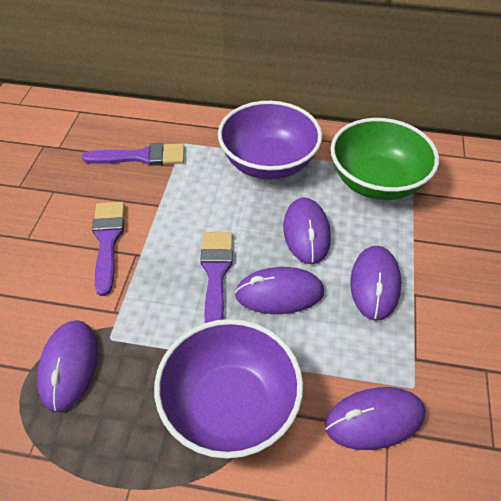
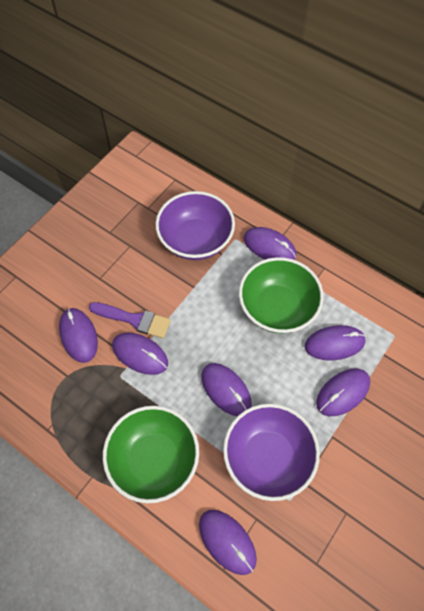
green bowl: 1 -> 2
purple brush: 3 -> 1
purple mouse: 5 -> 7

